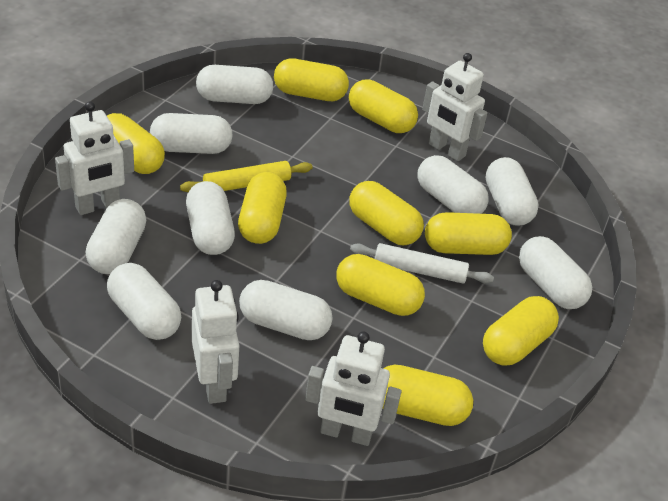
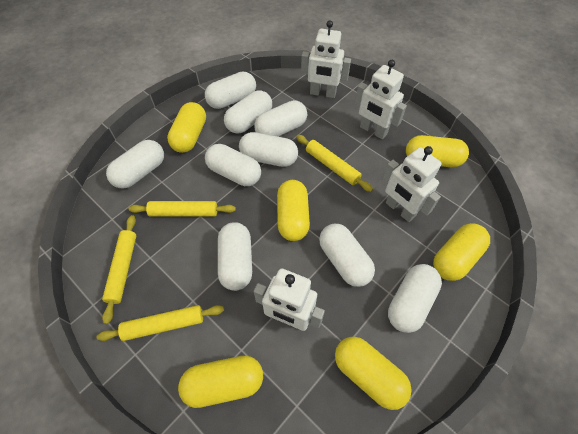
white rolling pin: 1 -> 0
yellow capsule: 9 -> 6
yellow rolling pin: 1 -> 4

